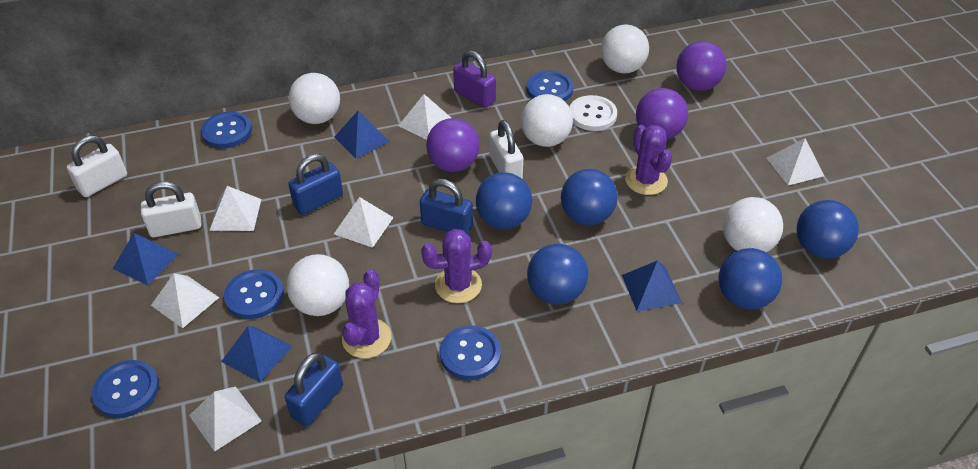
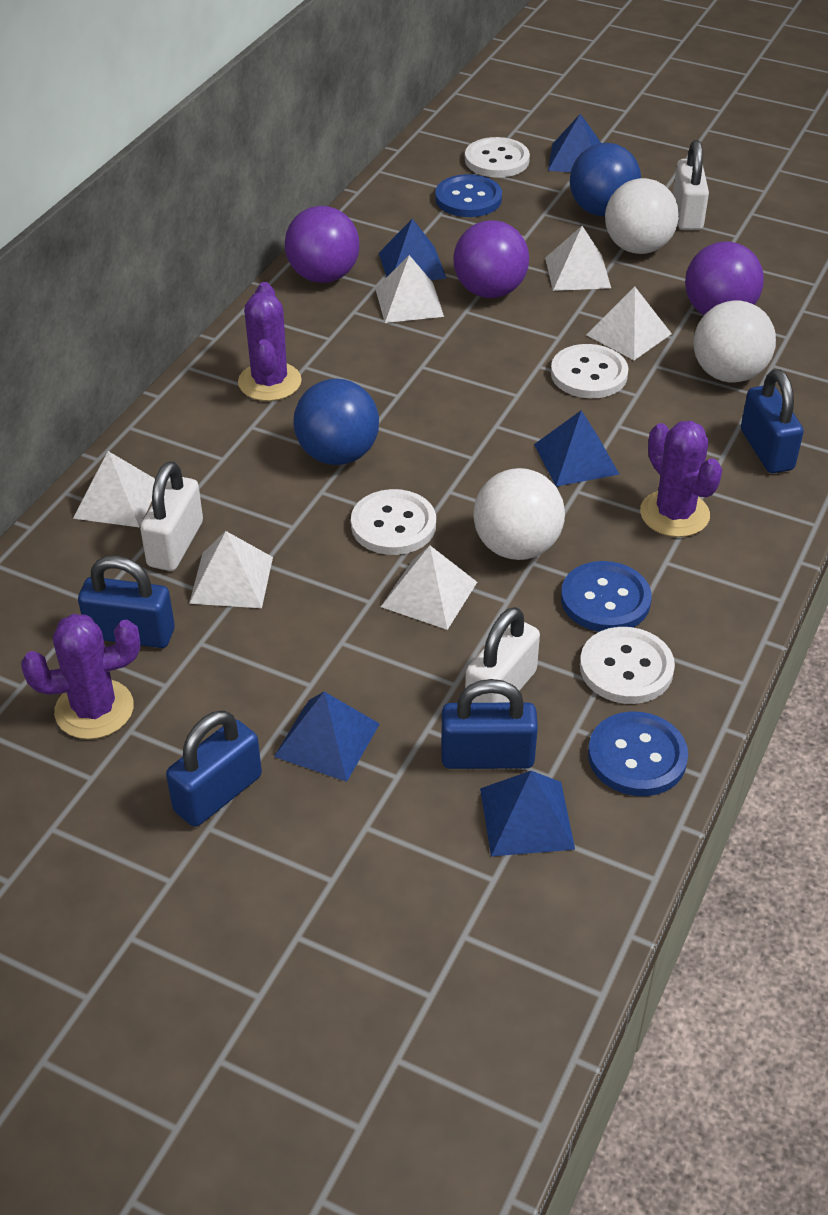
blue ball: 5 -> 2
blue button: 5 -> 3
blue padlock: 3 -> 4
blue pyramid: 4 -> 5
purple padlock: 1 -> 0
white ball: 5 -> 3
white button: 1 -> 4

